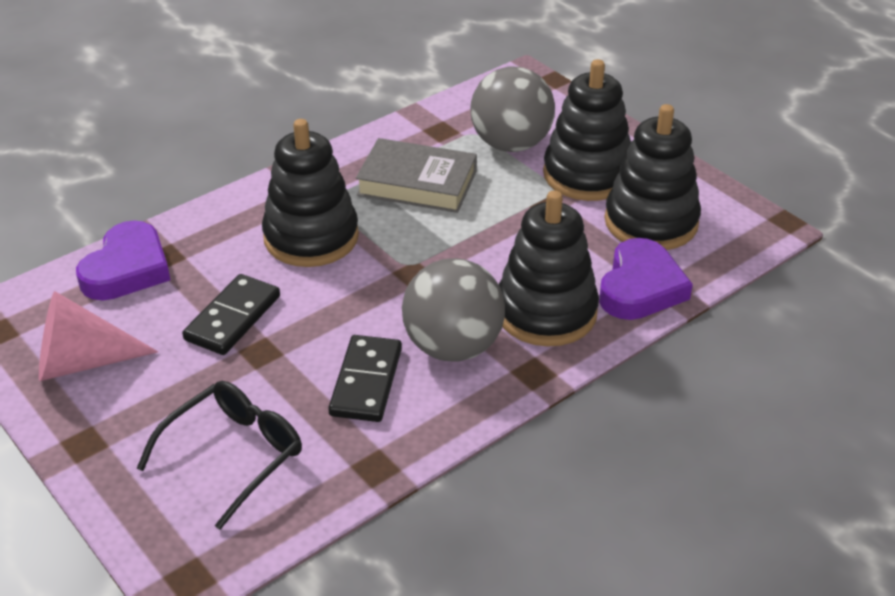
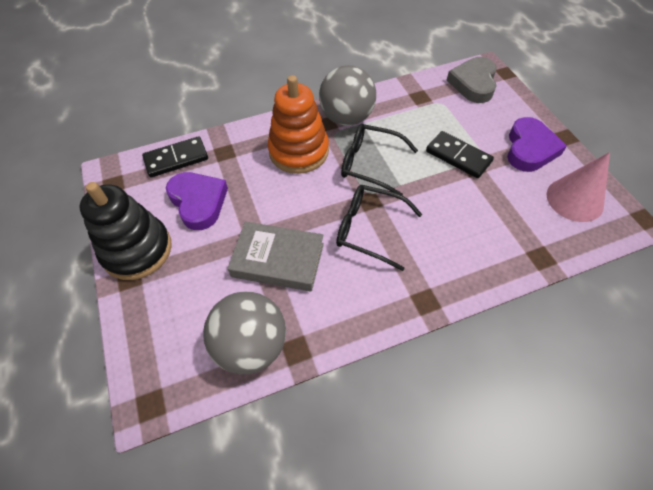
black glasses: 1 -> 2
black stacking toy: 4 -> 1
grey heart: 0 -> 1
orange stacking toy: 0 -> 1

